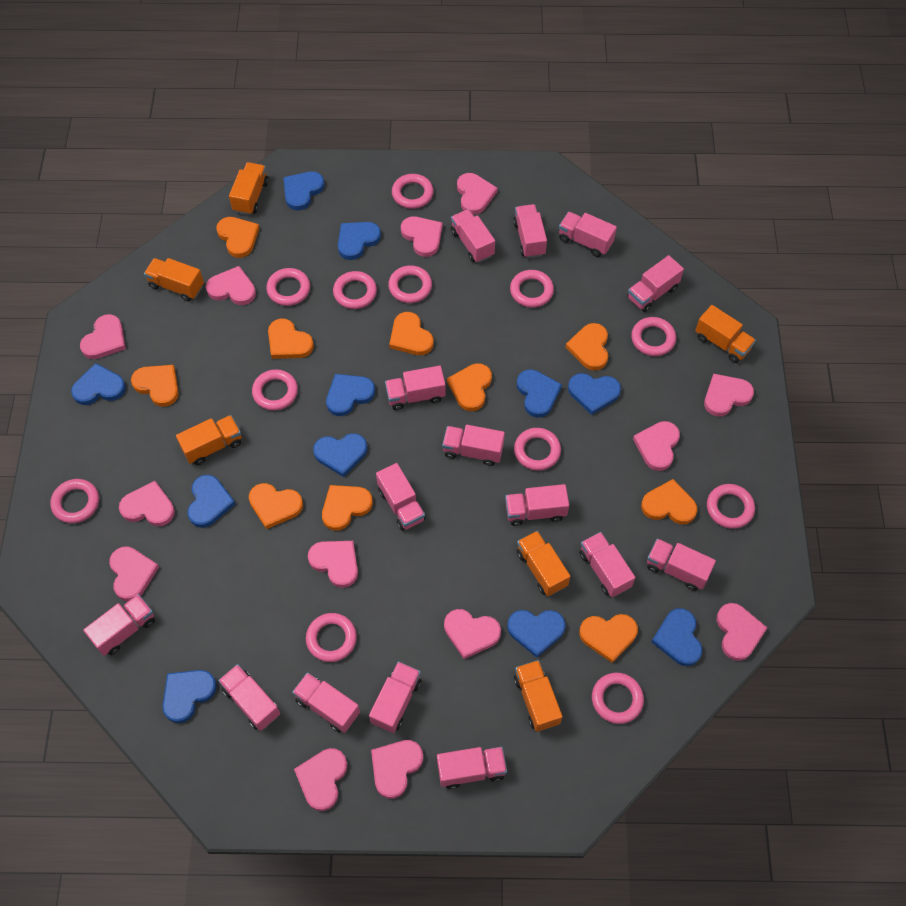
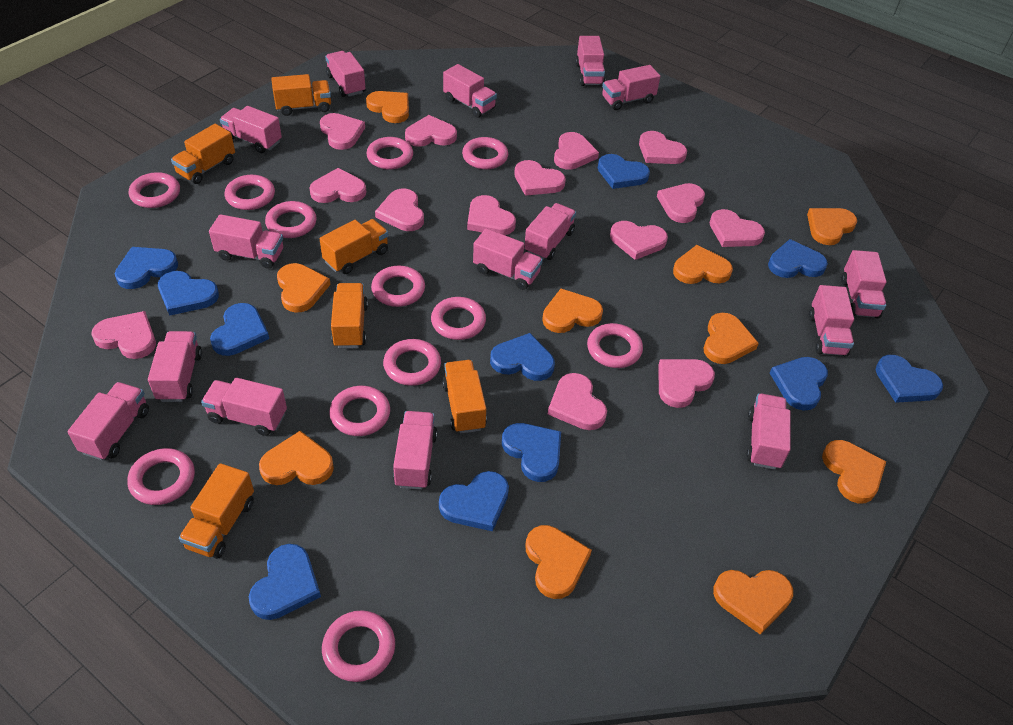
pink heart: 13 -> 14

